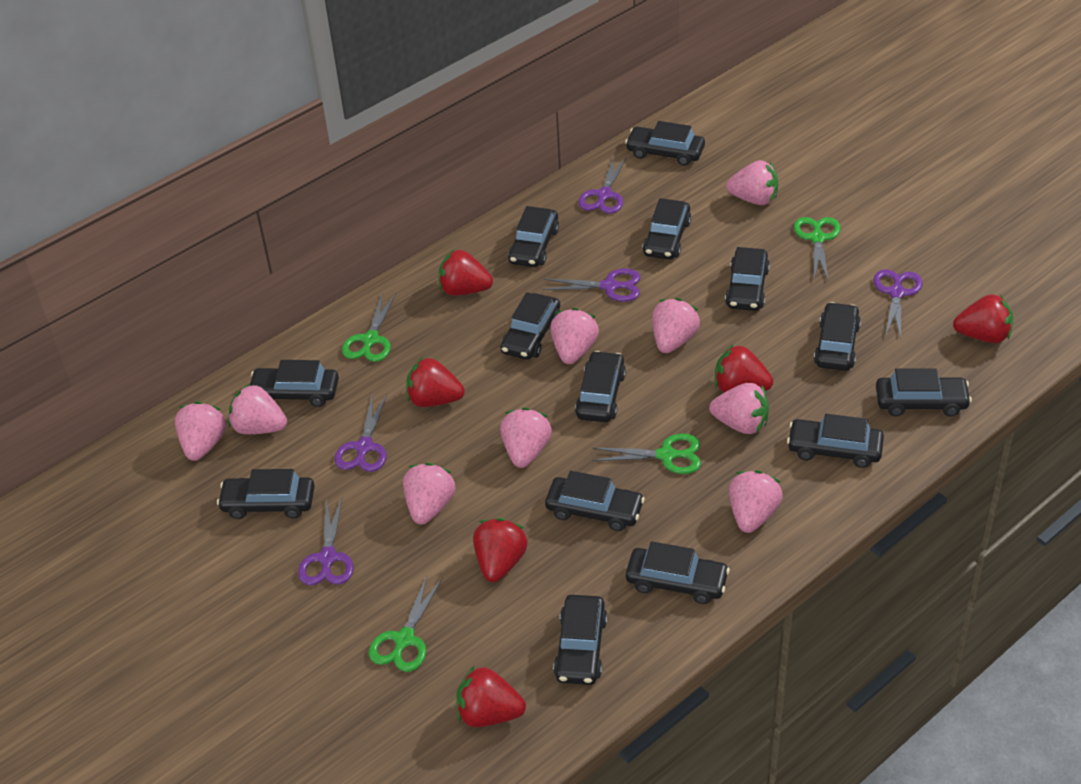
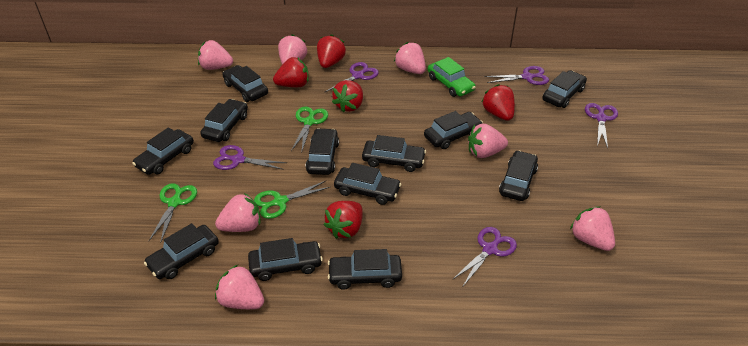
black car: 14 -> 12
green car: 0 -> 1
green scissors: 4 -> 3
pink strawberry: 9 -> 7
red strawberry: 6 -> 5

